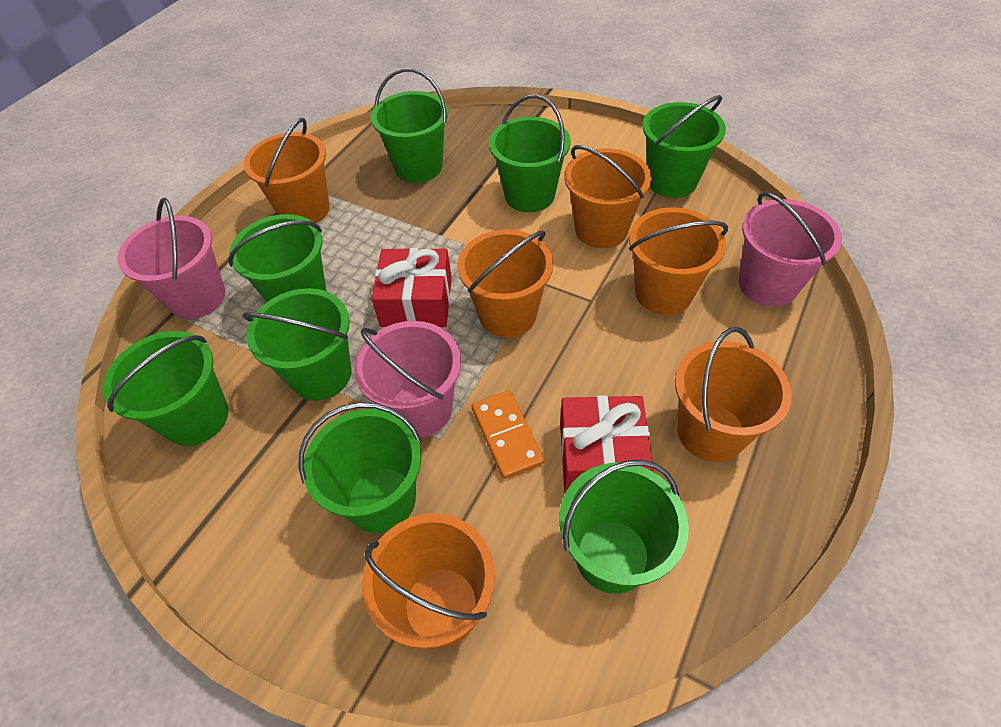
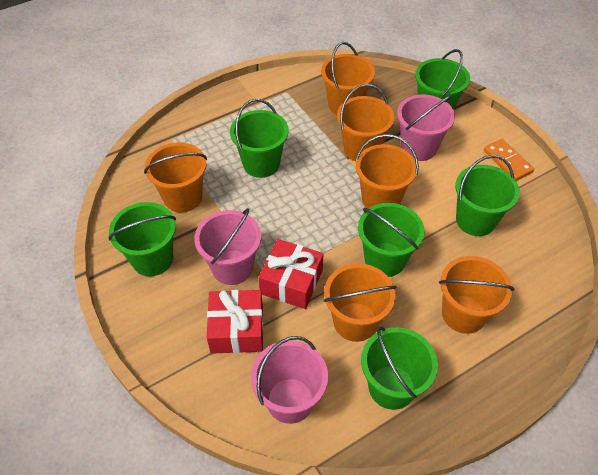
green bucket: 8 -> 6

